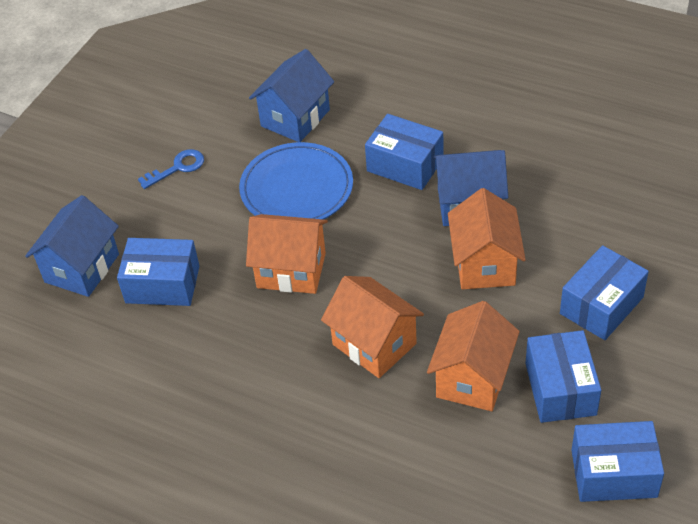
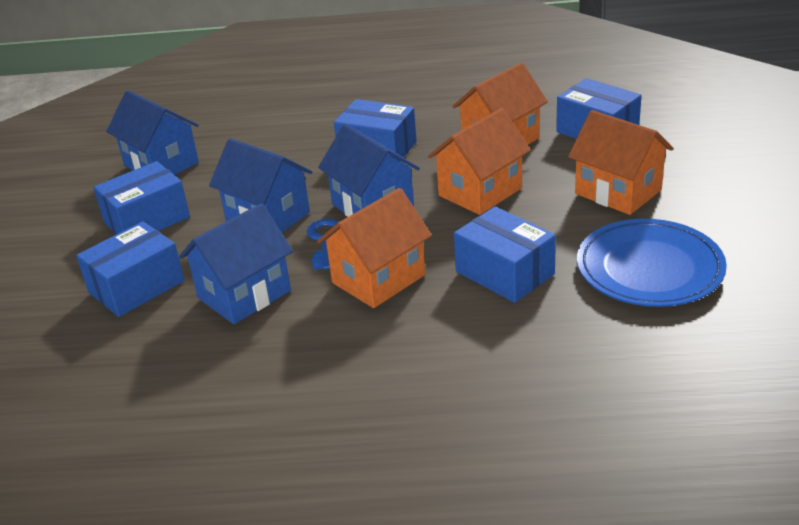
blue house: 3 -> 4

